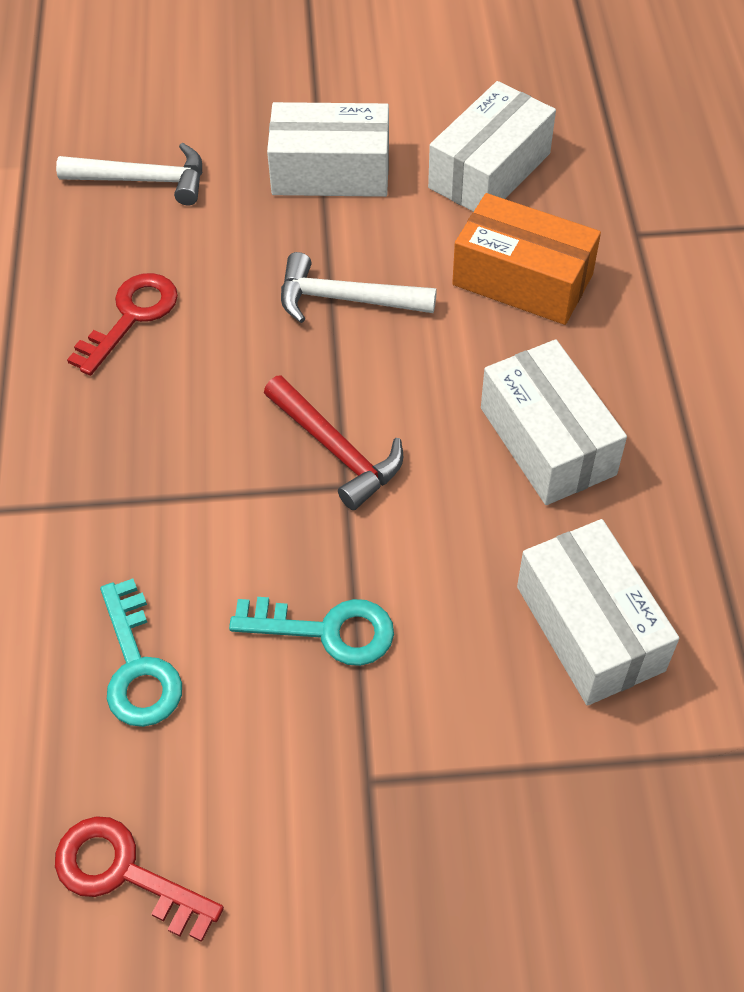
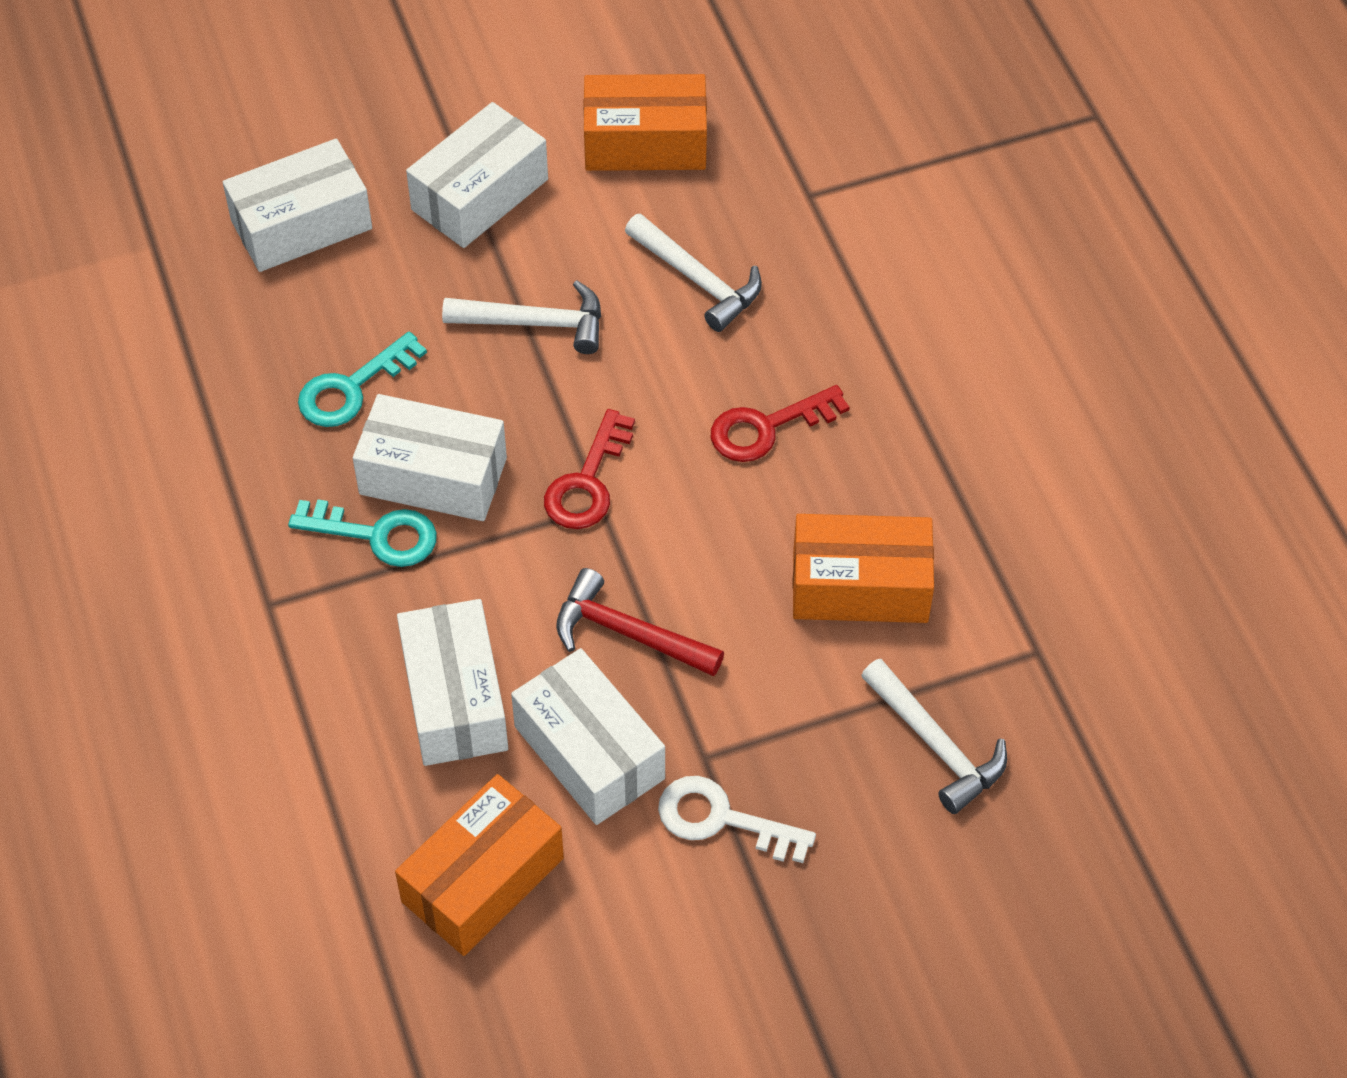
orange box: 1 -> 3
white box: 4 -> 5
white hammer: 2 -> 3
white key: 0 -> 1

